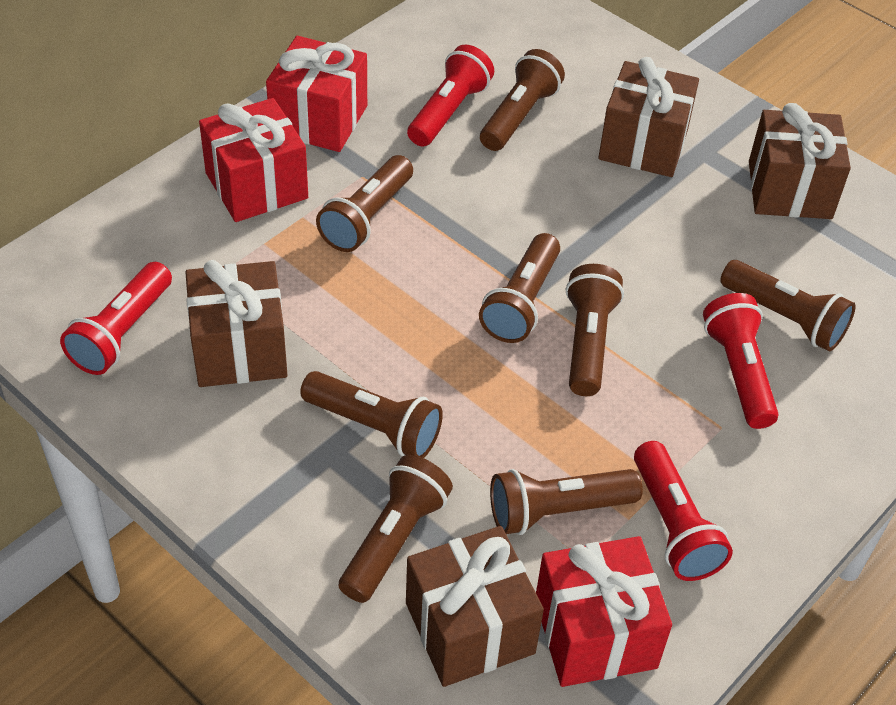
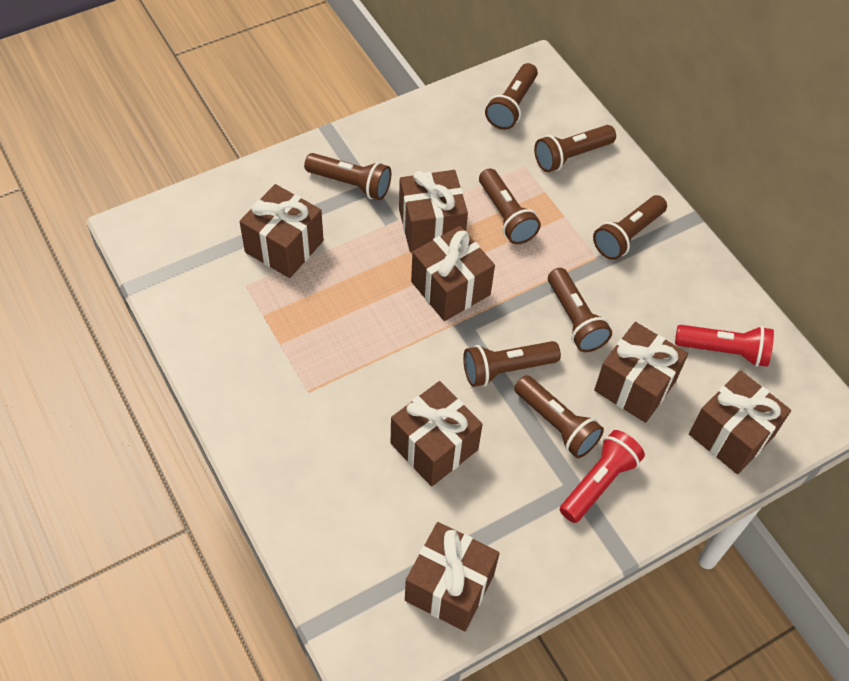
brown gift: 4 -> 7
red flashlight: 4 -> 2
red gift: 3 -> 0

